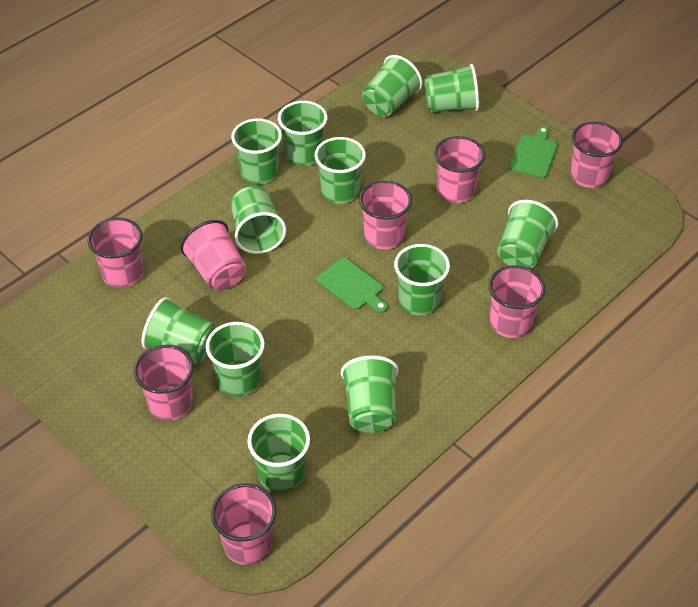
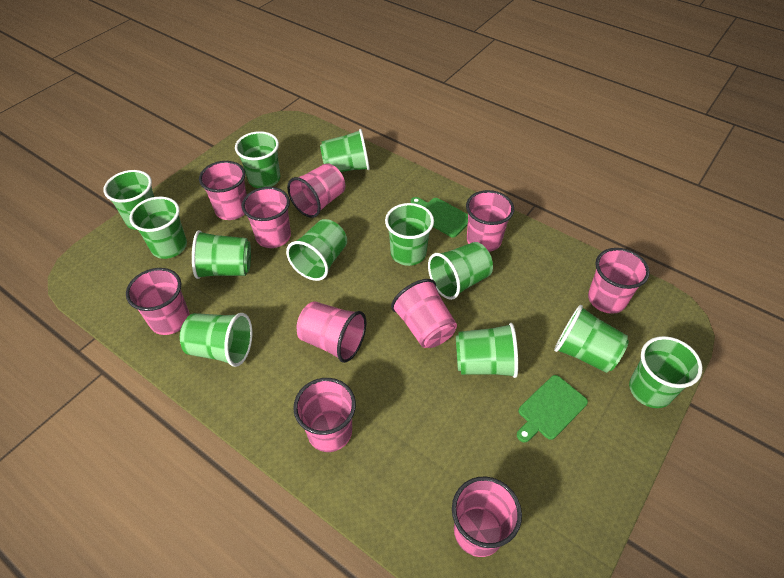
pink cup: 8 -> 10

